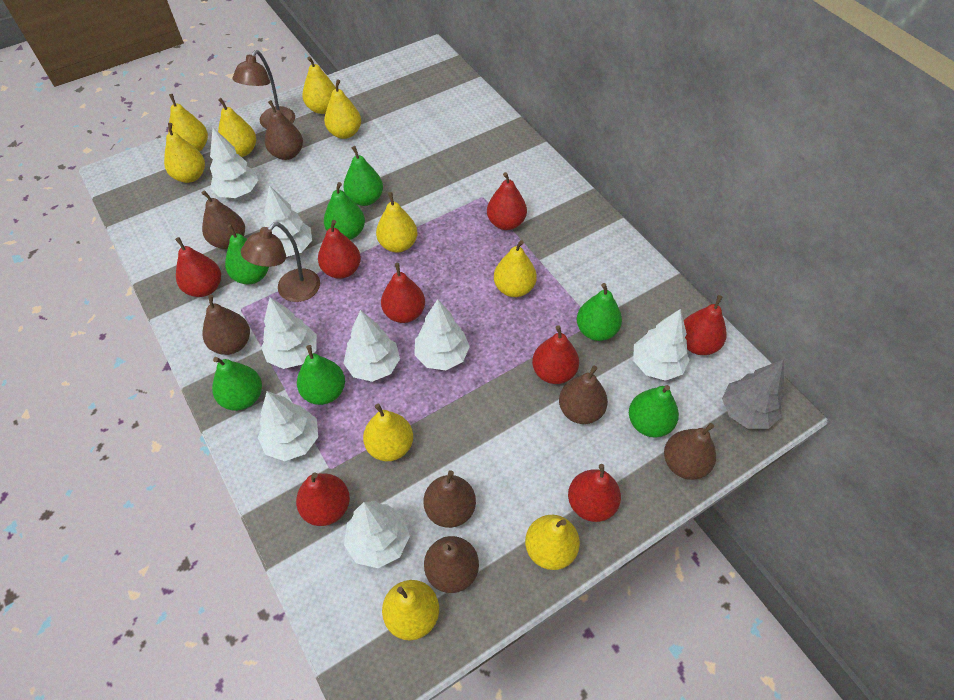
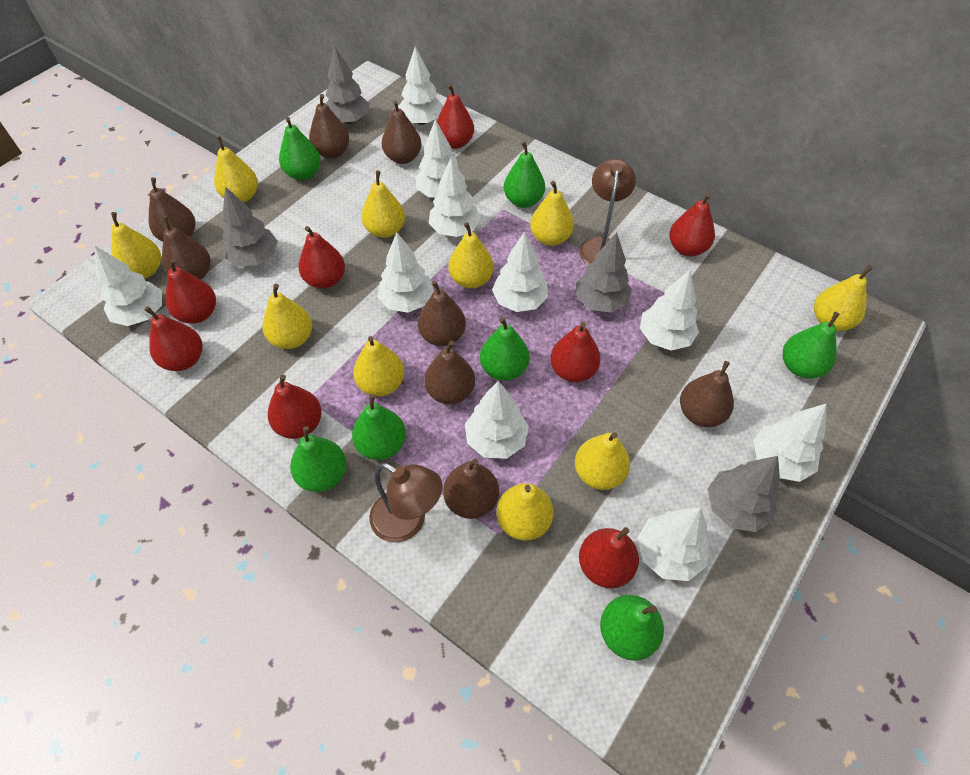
brown pear: 7 -> 8
grey tree: 1 -> 4
white tree: 8 -> 10

